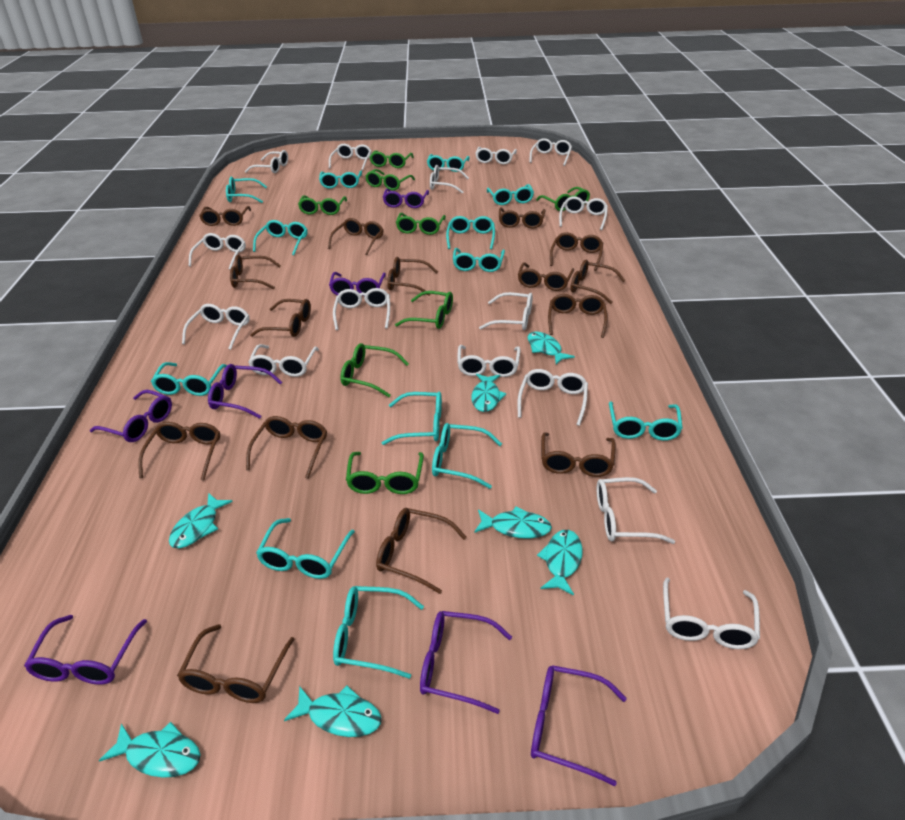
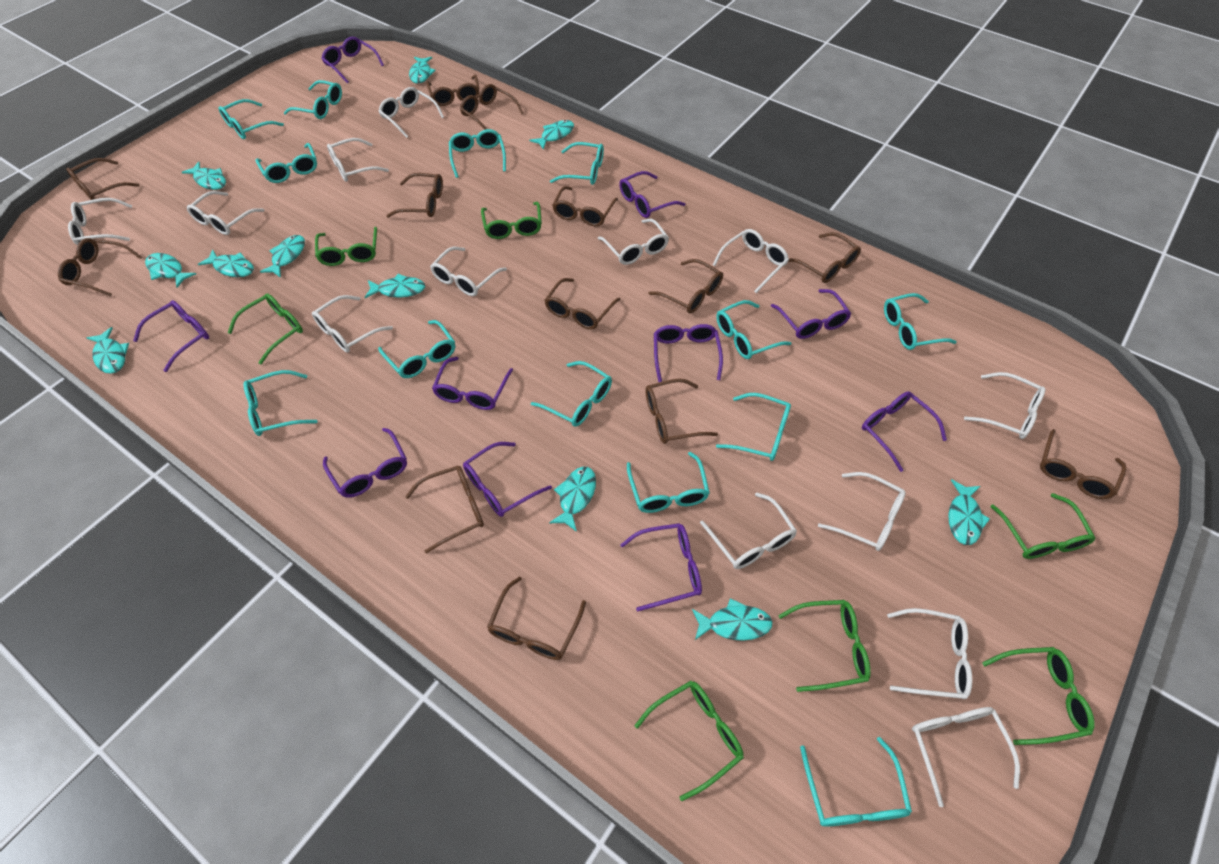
brown glasses: 15 -> 13
green glasses: 8 -> 7
purple glasses: 7 -> 10
turquoise fish: 7 -> 11
white glasses: 15 -> 13

